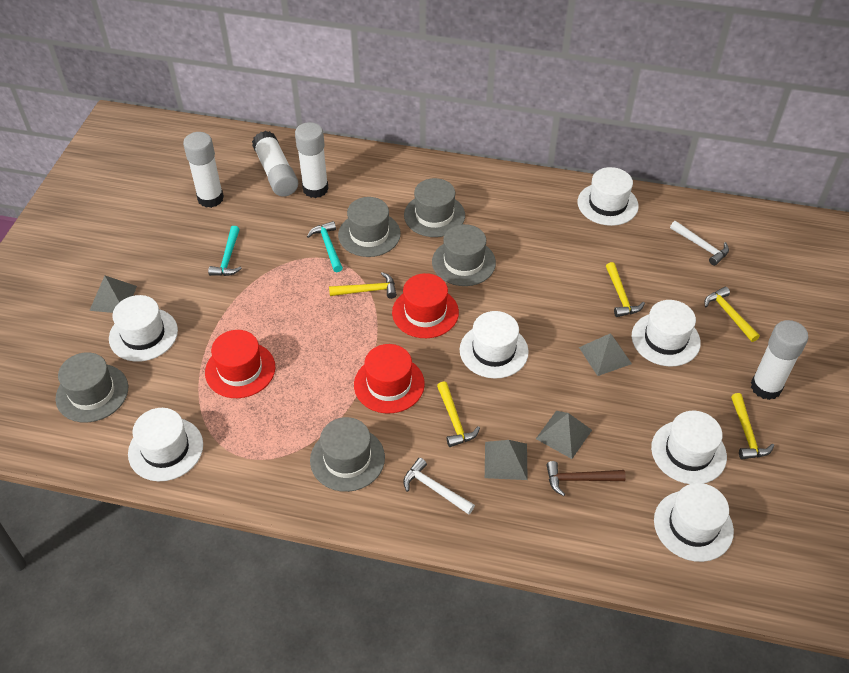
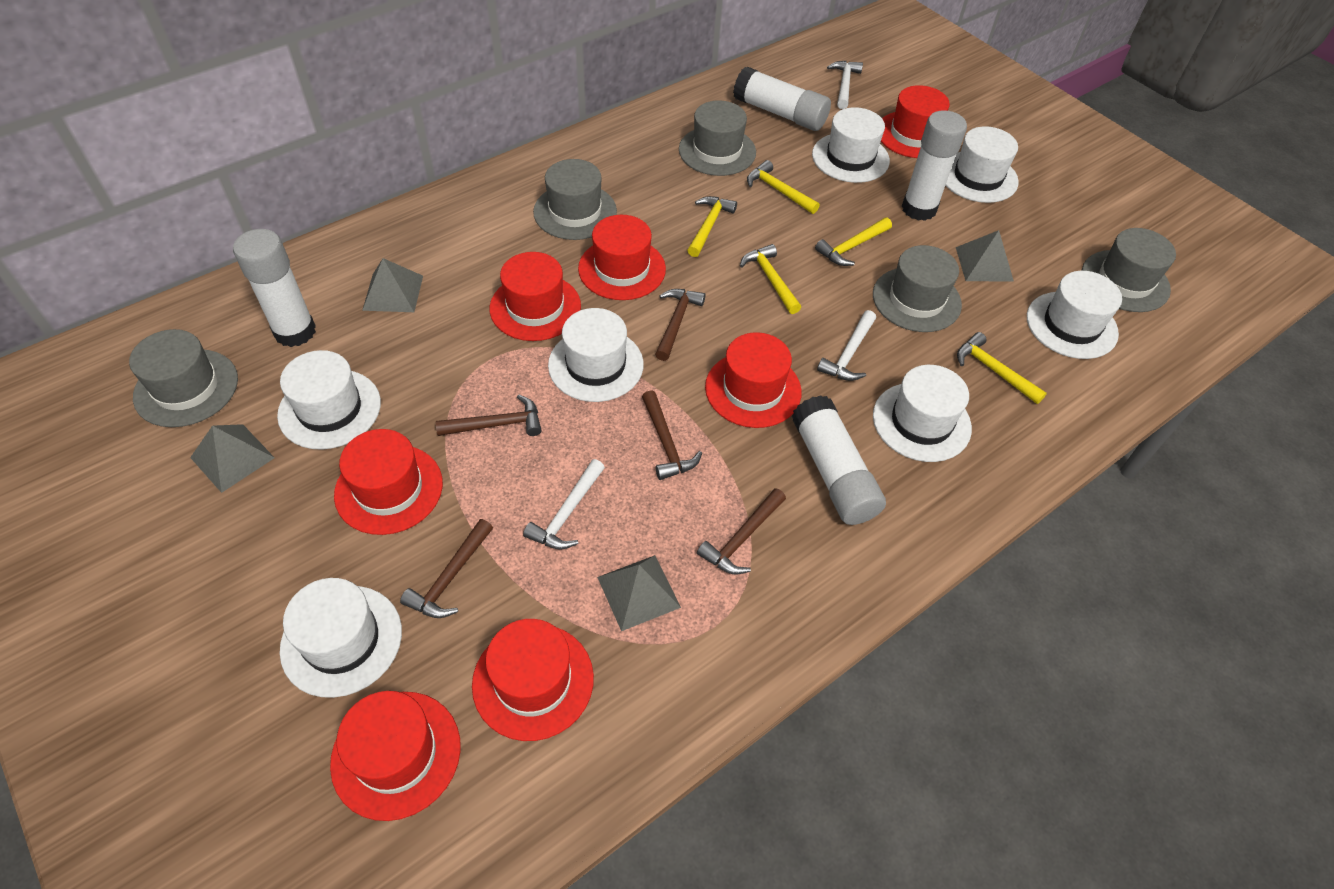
brown hammer: 1 -> 5
red hat: 3 -> 7
turquoise hammer: 2 -> 0
white hammer: 2 -> 3

